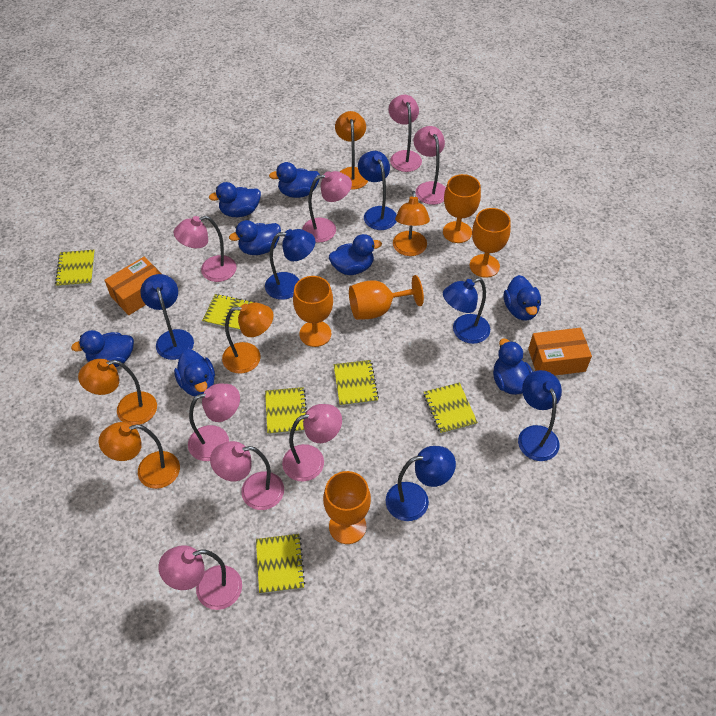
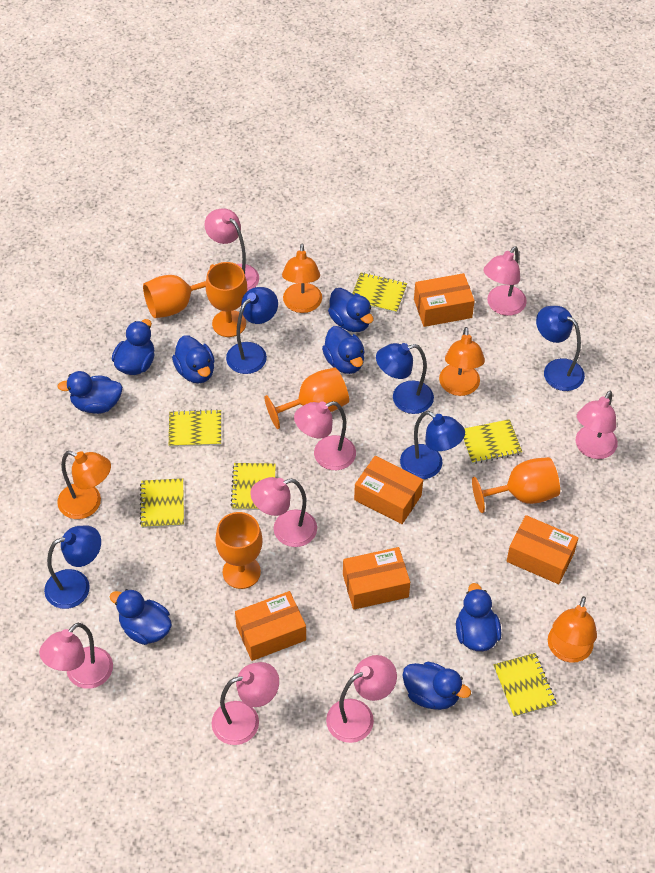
blue lamp: 6 -> 5
orange box: 2 -> 5
orange lamp: 5 -> 4

